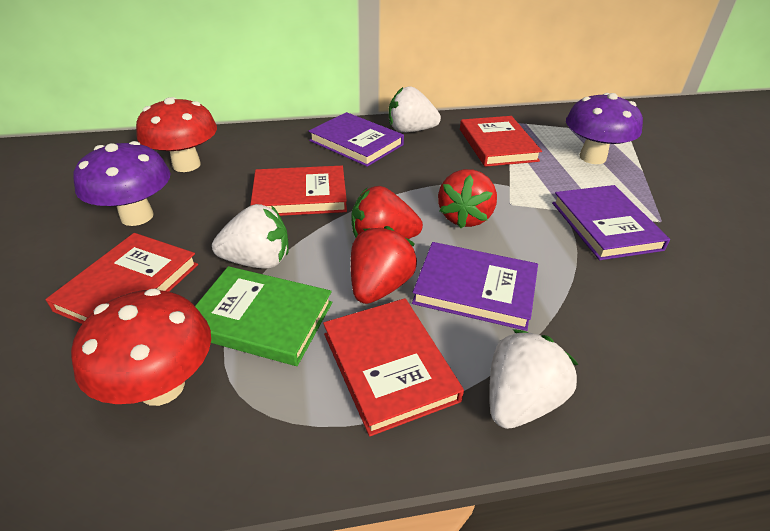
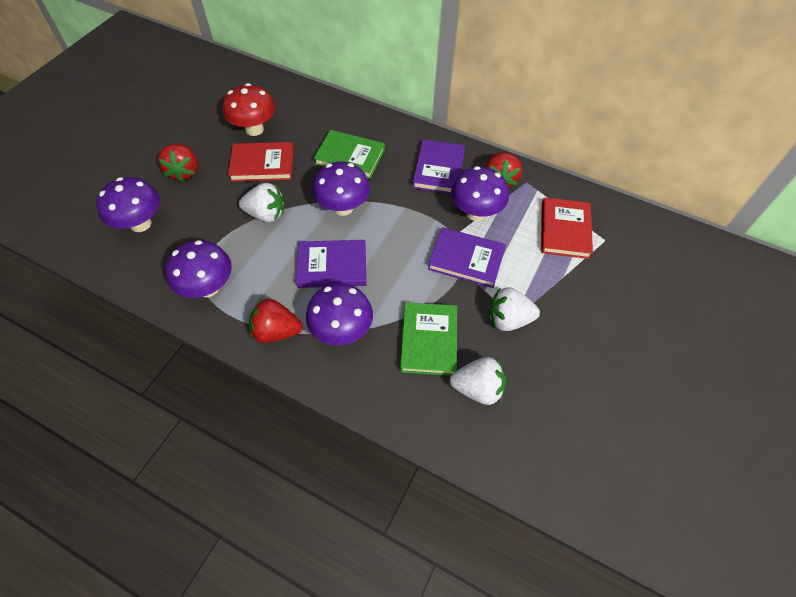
green book: 1 -> 2
purple mushroom: 2 -> 5
red book: 4 -> 2
red mushroom: 2 -> 1

